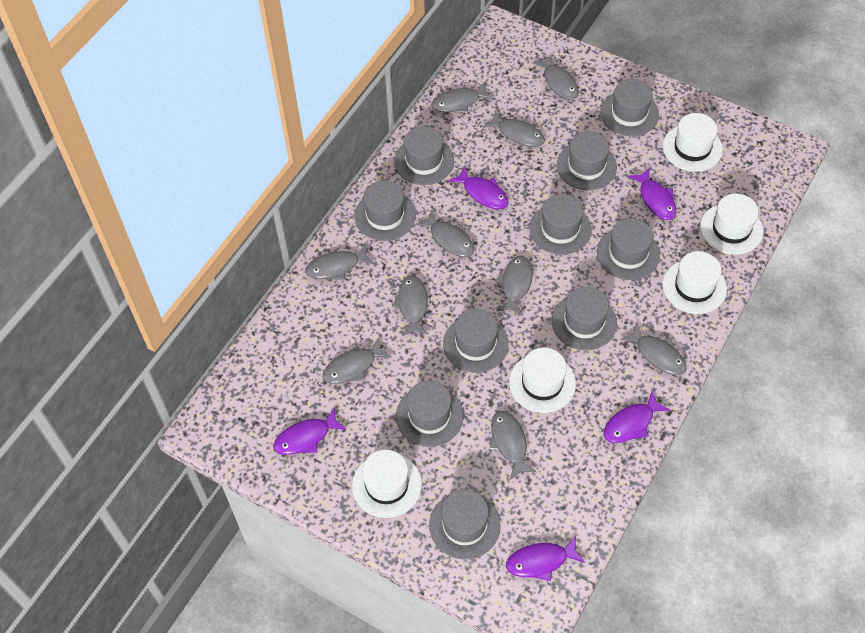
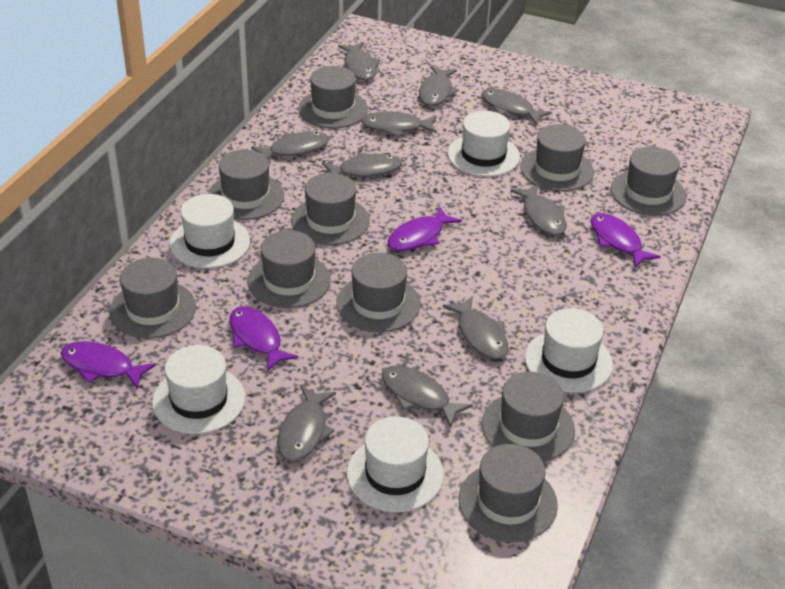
purple fish: 5 -> 4

